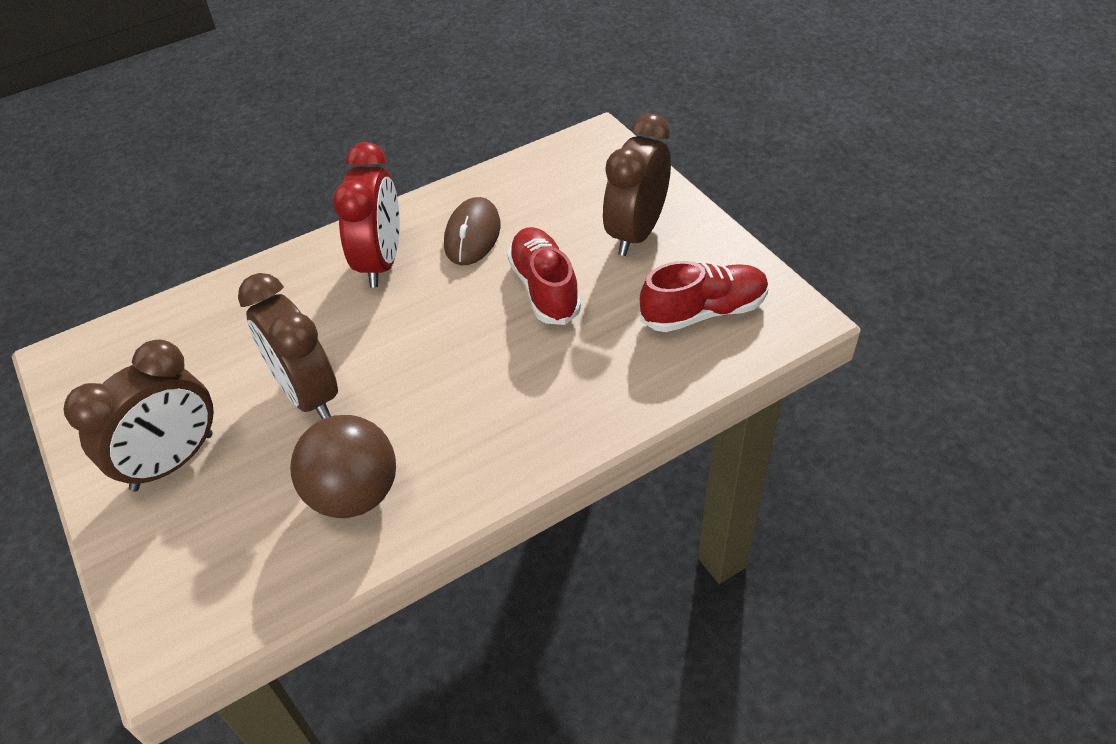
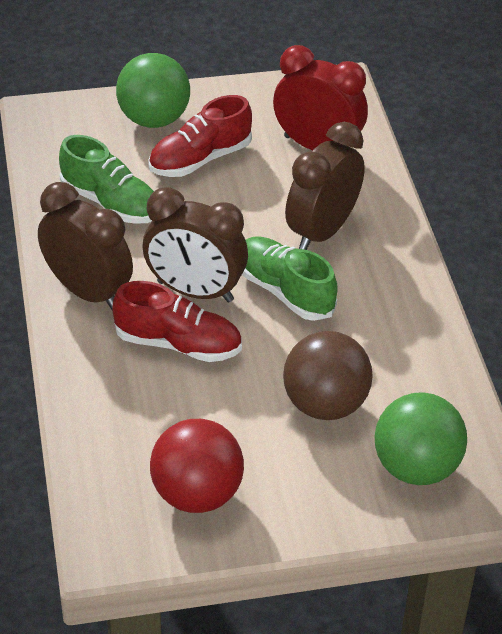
brown mouse: 1 -> 0
green ball: 0 -> 2
green shoe: 0 -> 2
red ball: 0 -> 1

